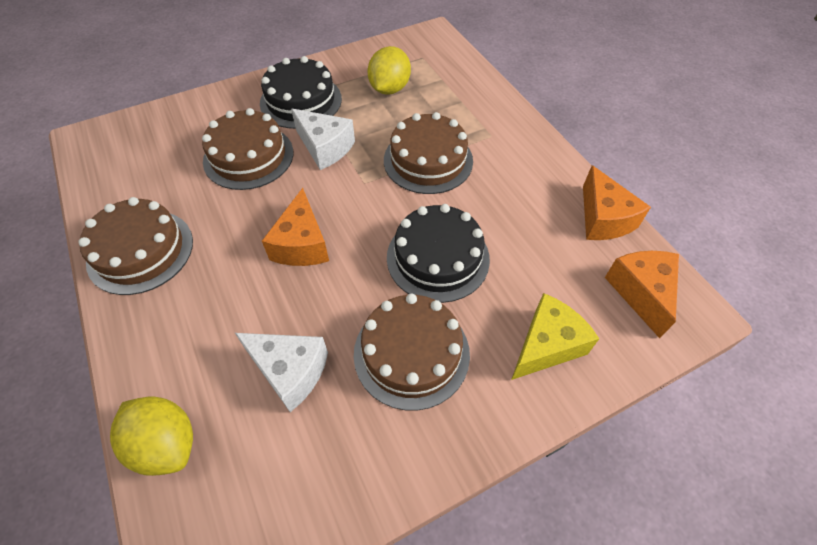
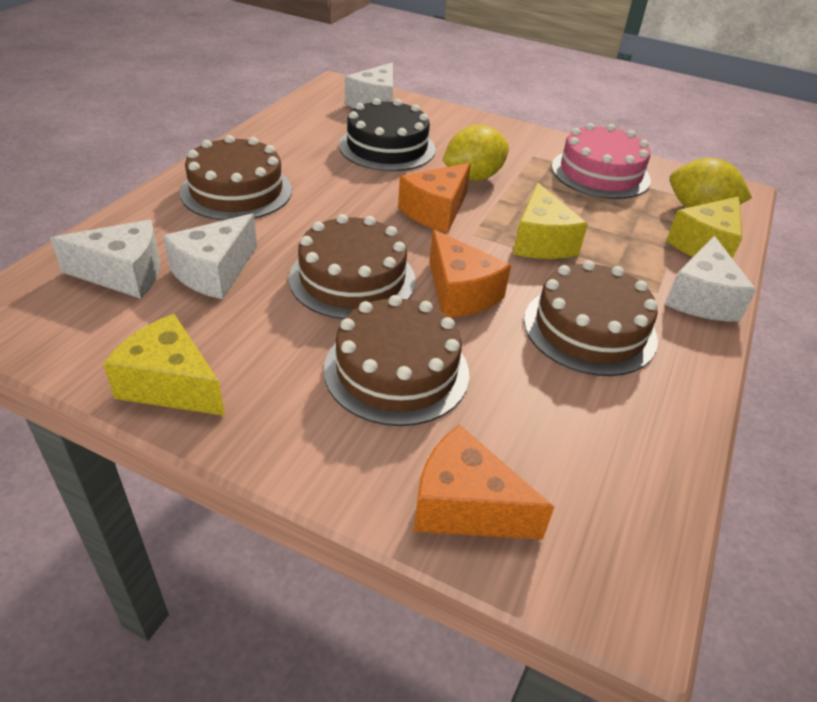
black cake: 2 -> 1
pink cake: 0 -> 1
white cheese: 2 -> 4
yellow cheese: 1 -> 3

